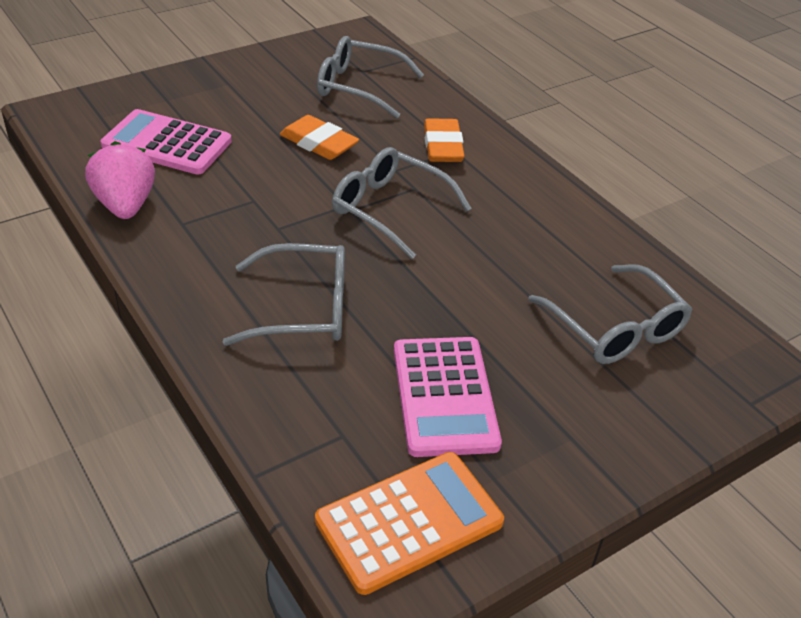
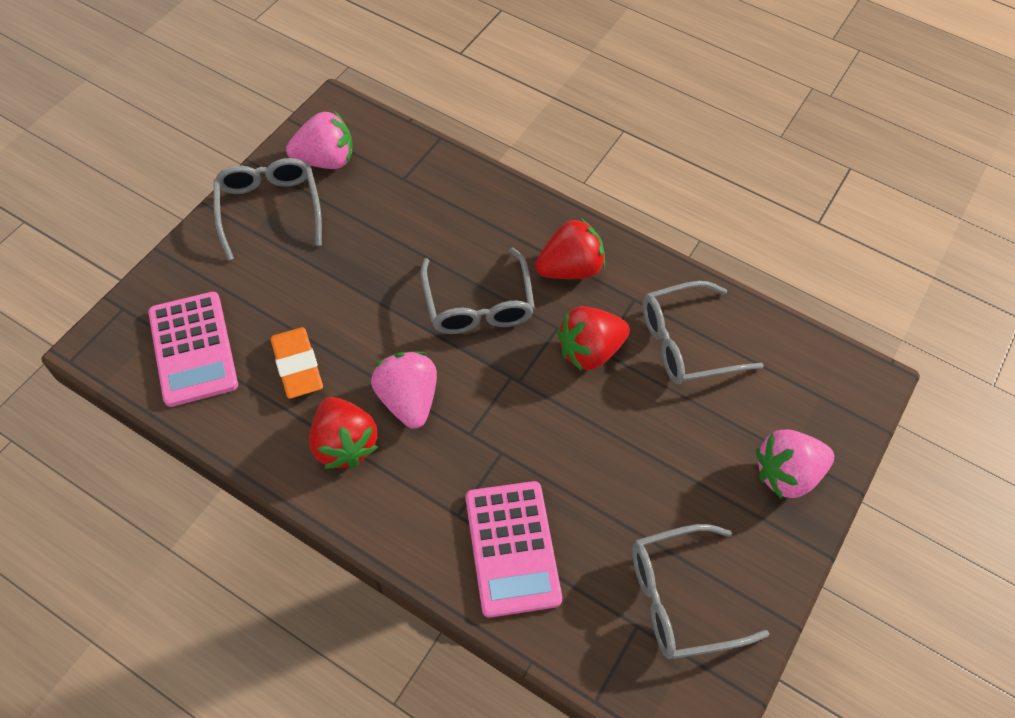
orange calculator: 1 -> 0
orange eraser: 2 -> 1
pink strawberry: 1 -> 3
red strawberry: 0 -> 3

